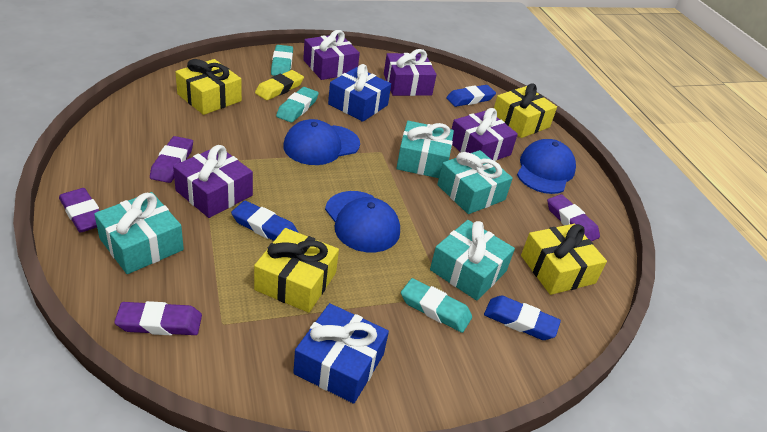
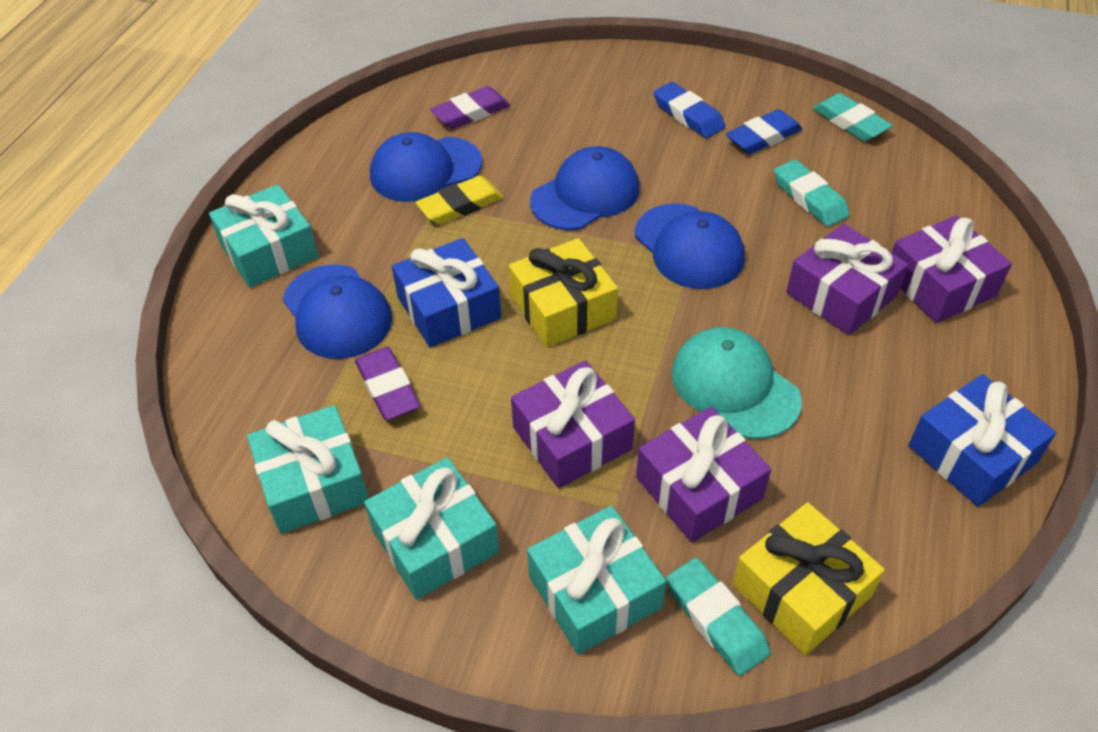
blue cap: 3 -> 4
blue eraser: 3 -> 2
purple eraser: 4 -> 2
turquoise cap: 0 -> 1
yellow gift: 4 -> 2

